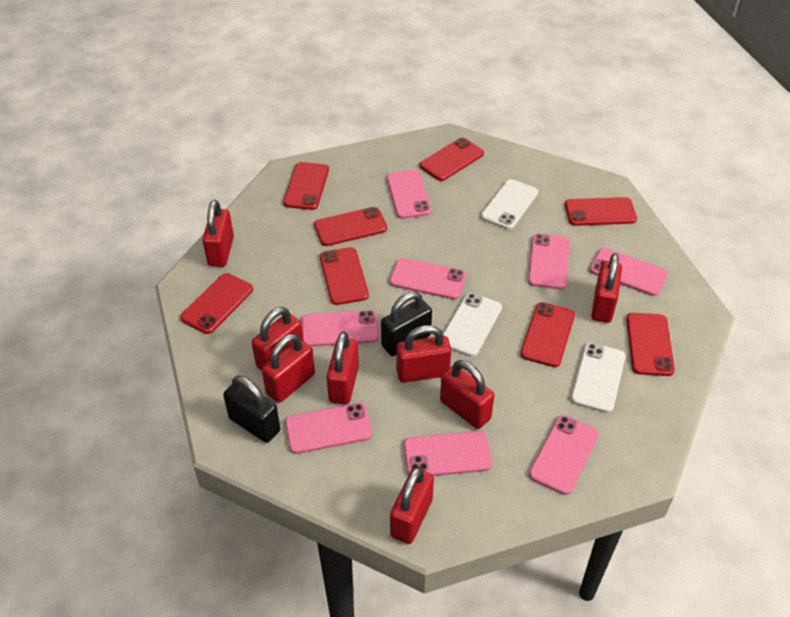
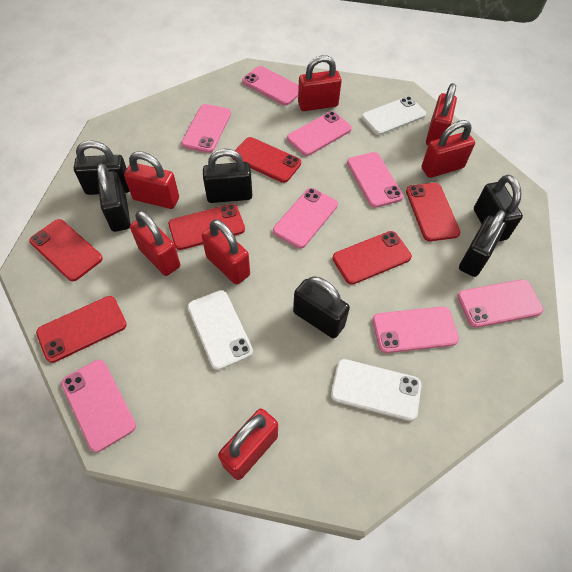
black padlock: 2 -> 6
red padlock: 8 -> 7
red phone: 8 -> 6

